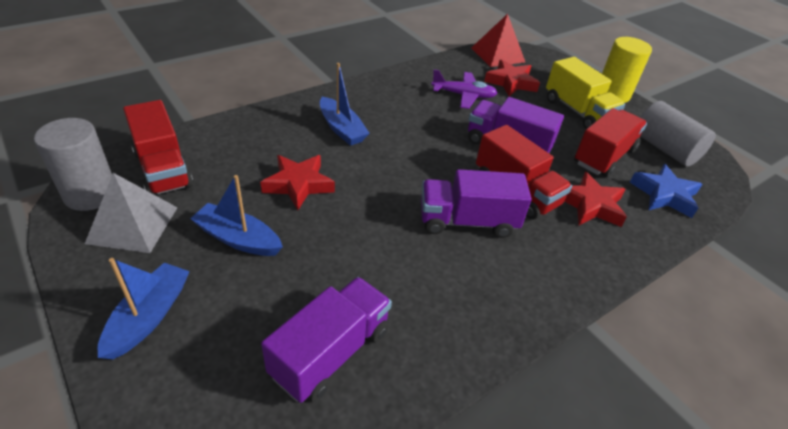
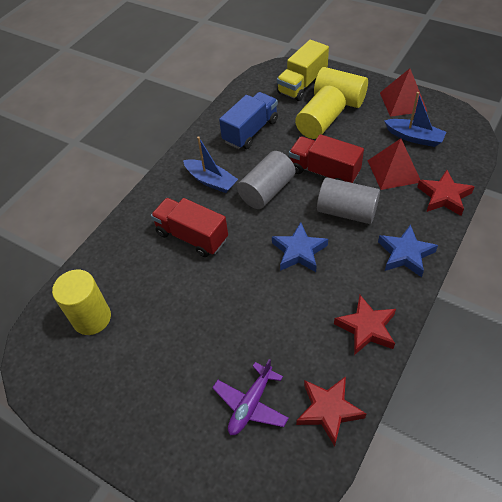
blue boat: 3 -> 2
blue star: 1 -> 2
blue truck: 0 -> 1
grey pyramid: 1 -> 0
purple truck: 3 -> 0
red pyramid: 1 -> 2
red truck: 3 -> 2
yellow cylinder: 1 -> 3

